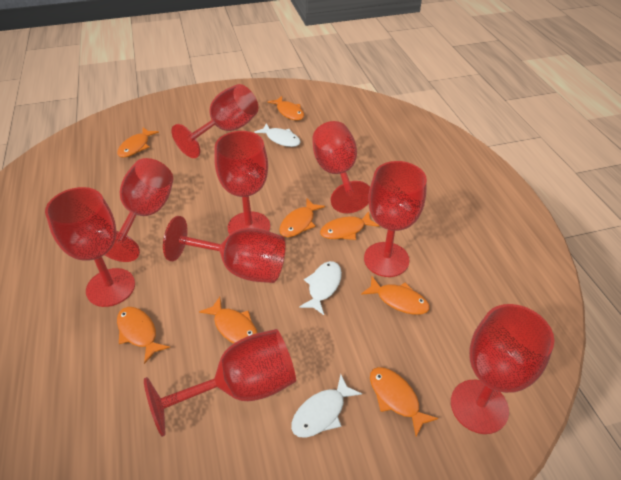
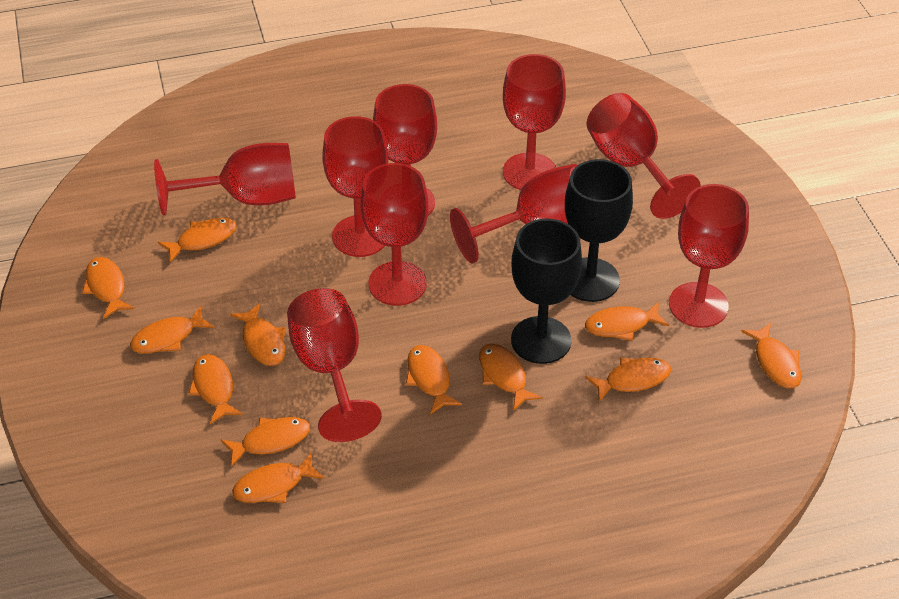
black goblet: 0 -> 2
orange fish: 8 -> 12
white fish: 3 -> 0

